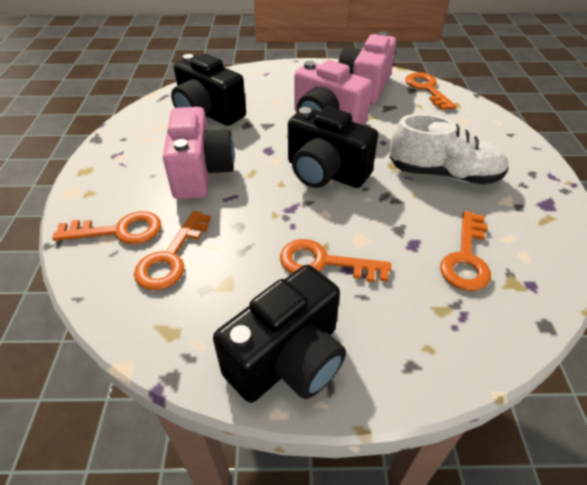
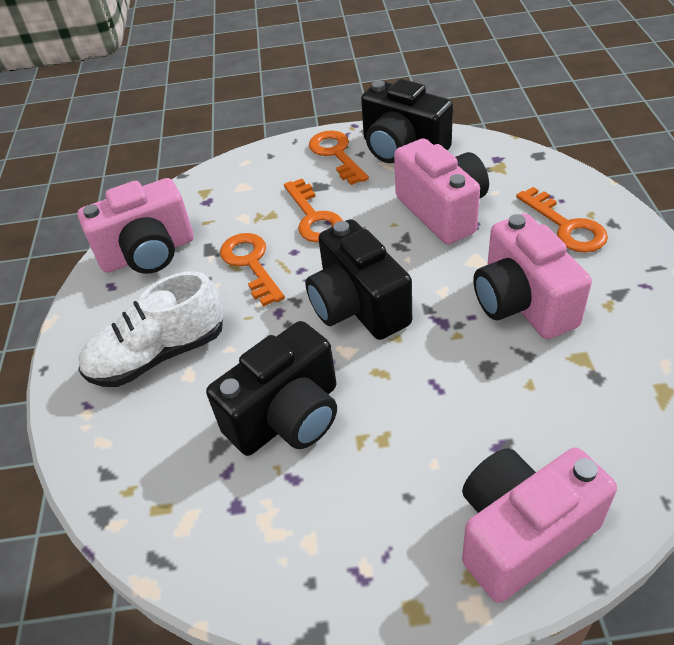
orange key: 5 -> 4
pink camera: 3 -> 4

